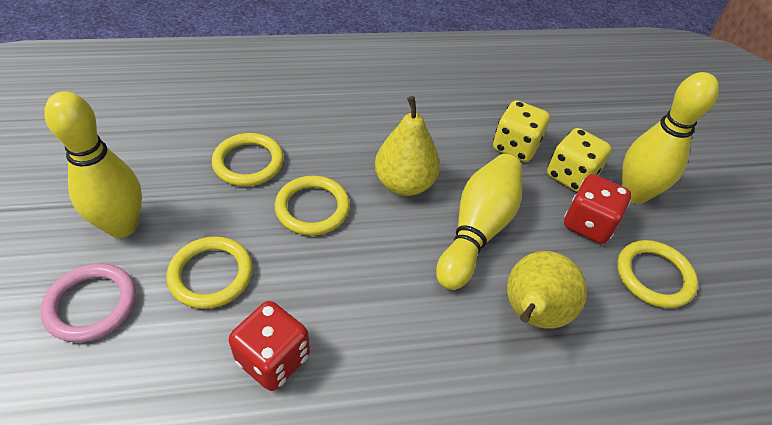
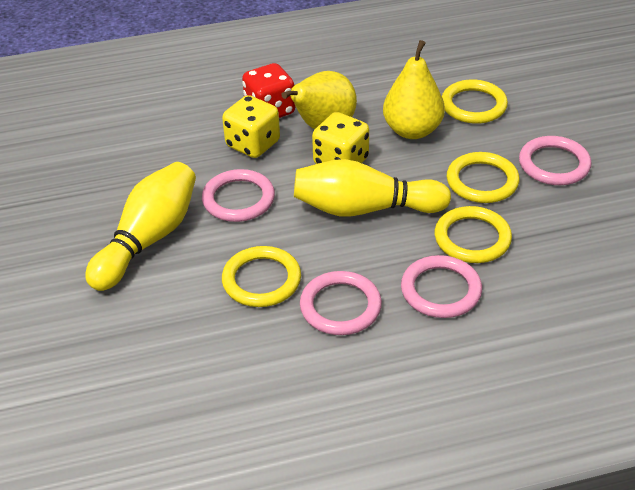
pink ring: 1 -> 4
red dice: 2 -> 1
yellow bowling pin: 3 -> 2

